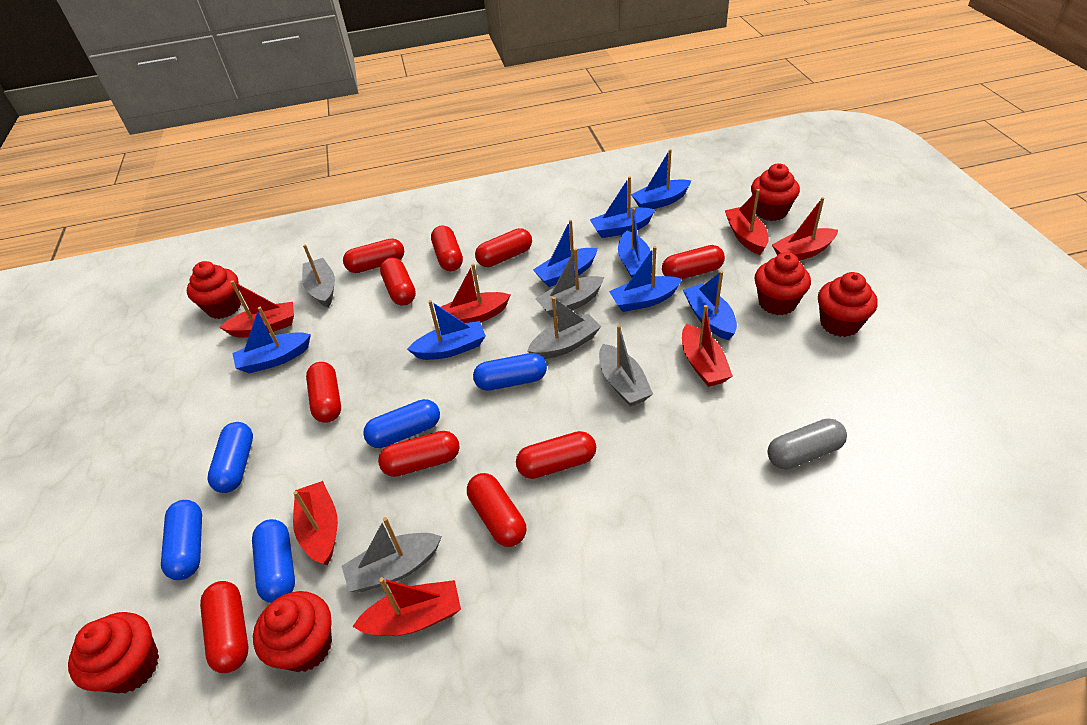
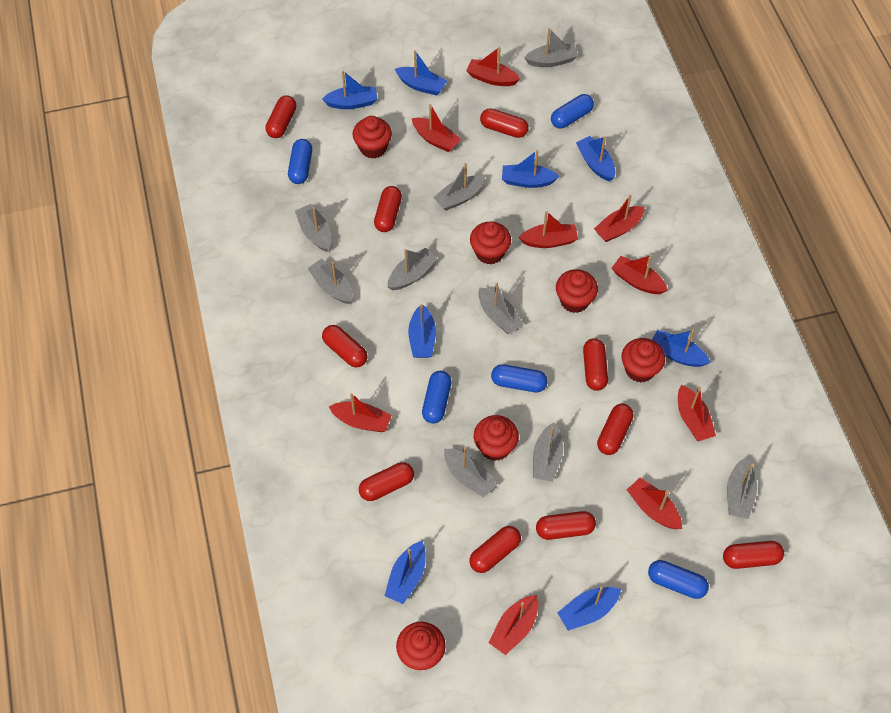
grey boat: 5 -> 9
grey capsule: 1 -> 0
red boat: 7 -> 9

